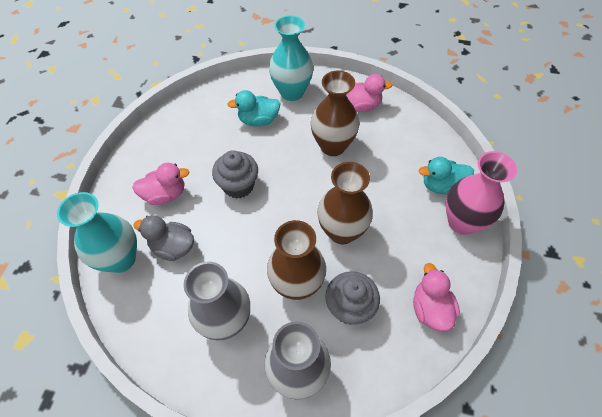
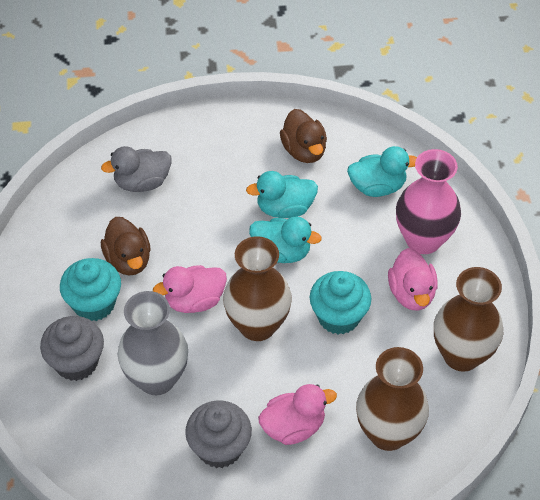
brown duck: 0 -> 2
grey vase: 2 -> 1
turquoise cupcake: 0 -> 2
turquoise duck: 2 -> 3
turquoise vase: 2 -> 0

